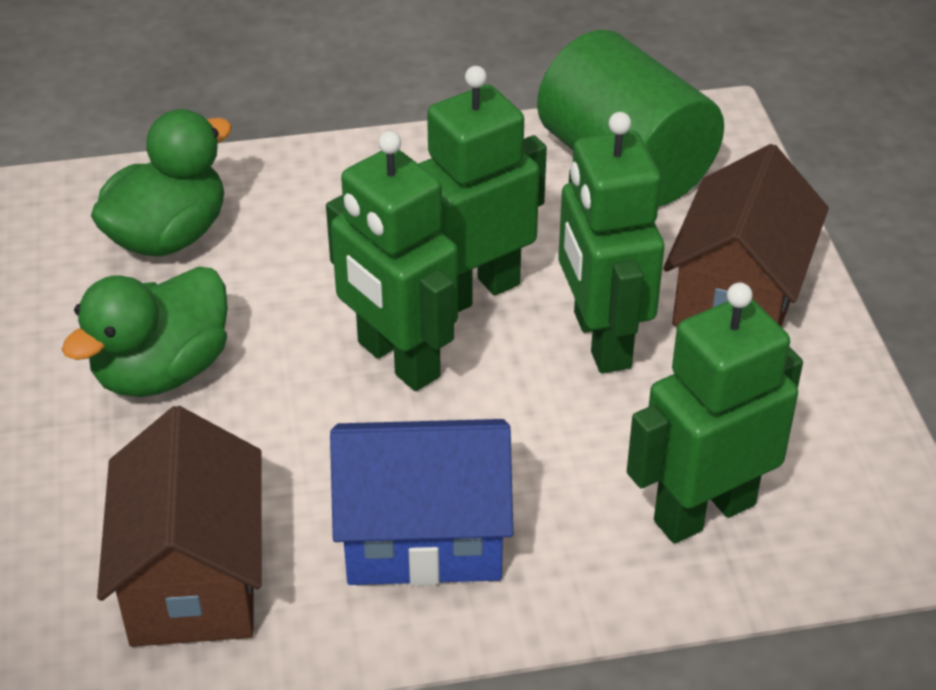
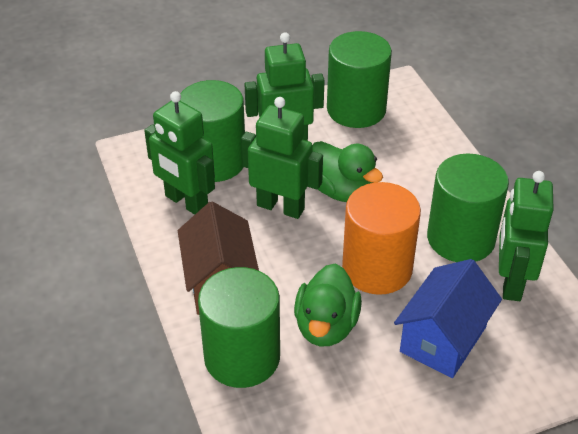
brown house: 2 -> 1
green cylinder: 1 -> 4
orange cylinder: 0 -> 1

